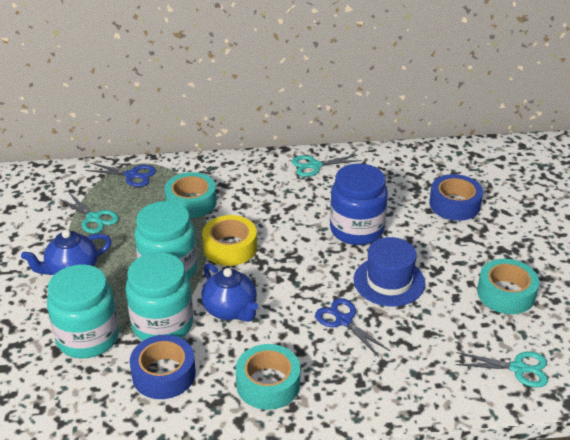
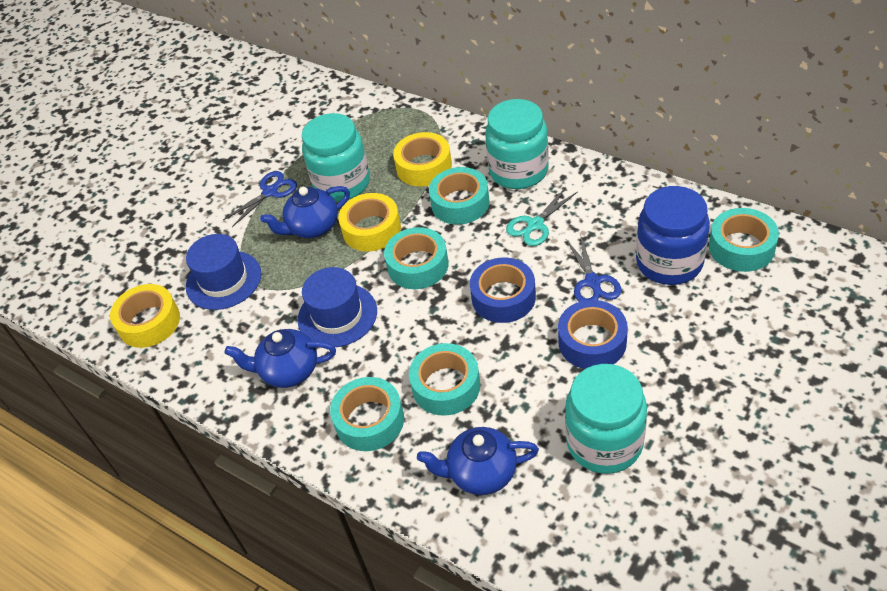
blue hat: 1 -> 2
blue teapot: 2 -> 3
turquoise scissors: 3 -> 1
turquoise tape: 3 -> 5
yellow tape: 1 -> 3

